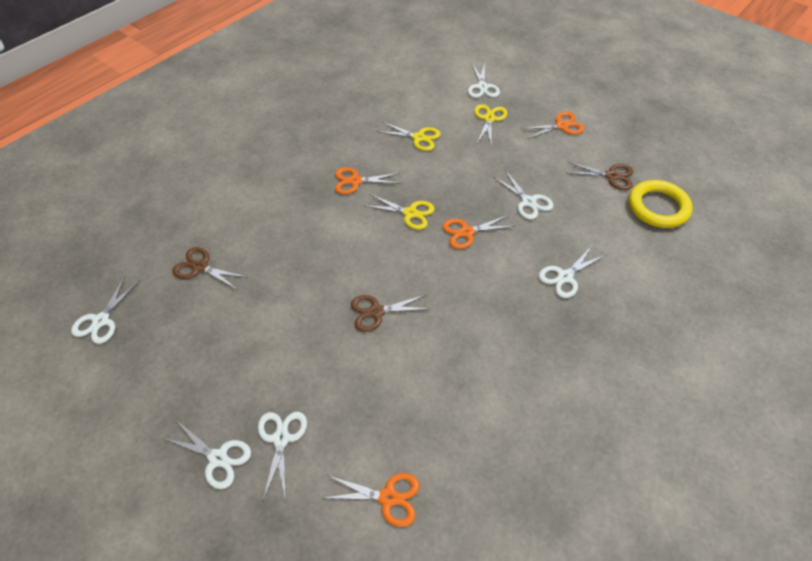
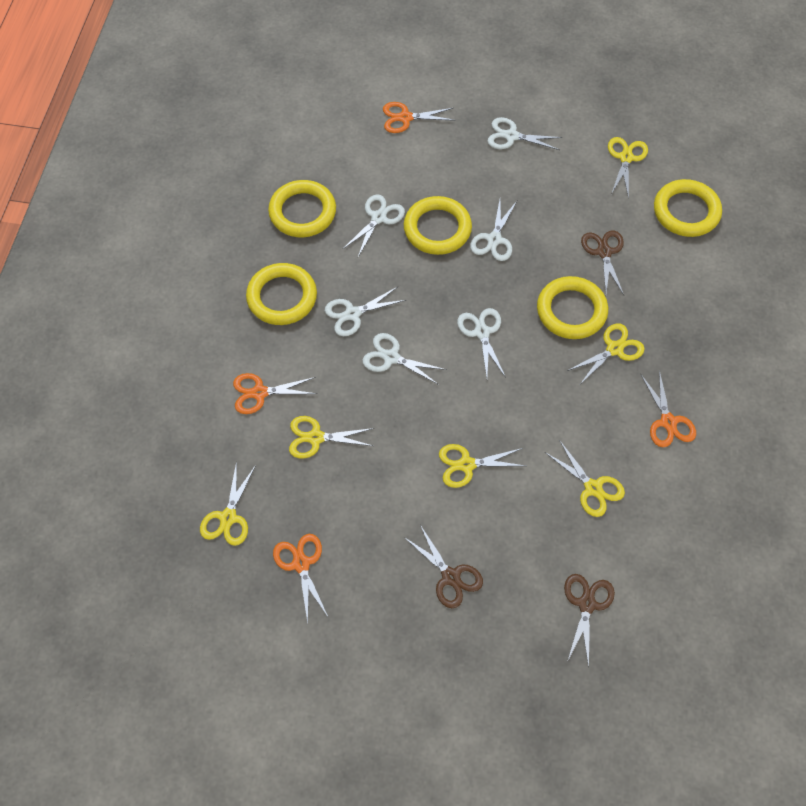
yellow ring: 1 -> 5
yellow scissors: 3 -> 6

